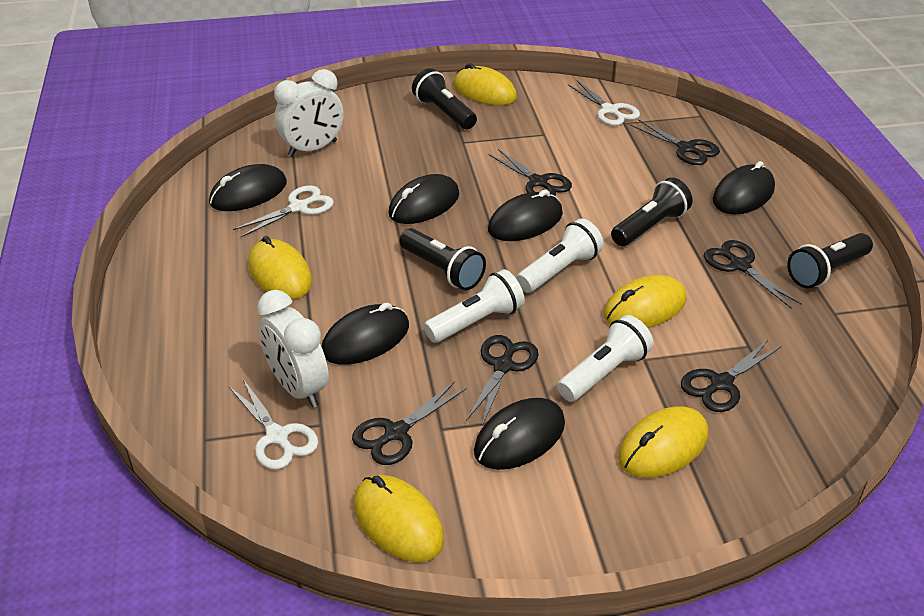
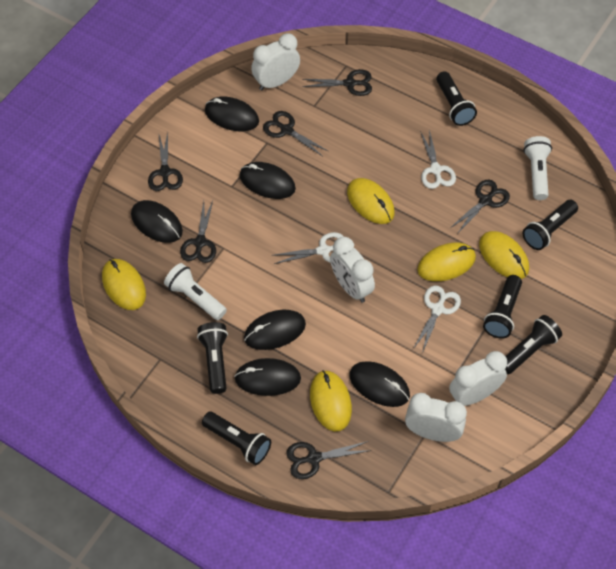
black flashlight: 4 -> 6
white clock: 2 -> 4
white flashlight: 3 -> 2

